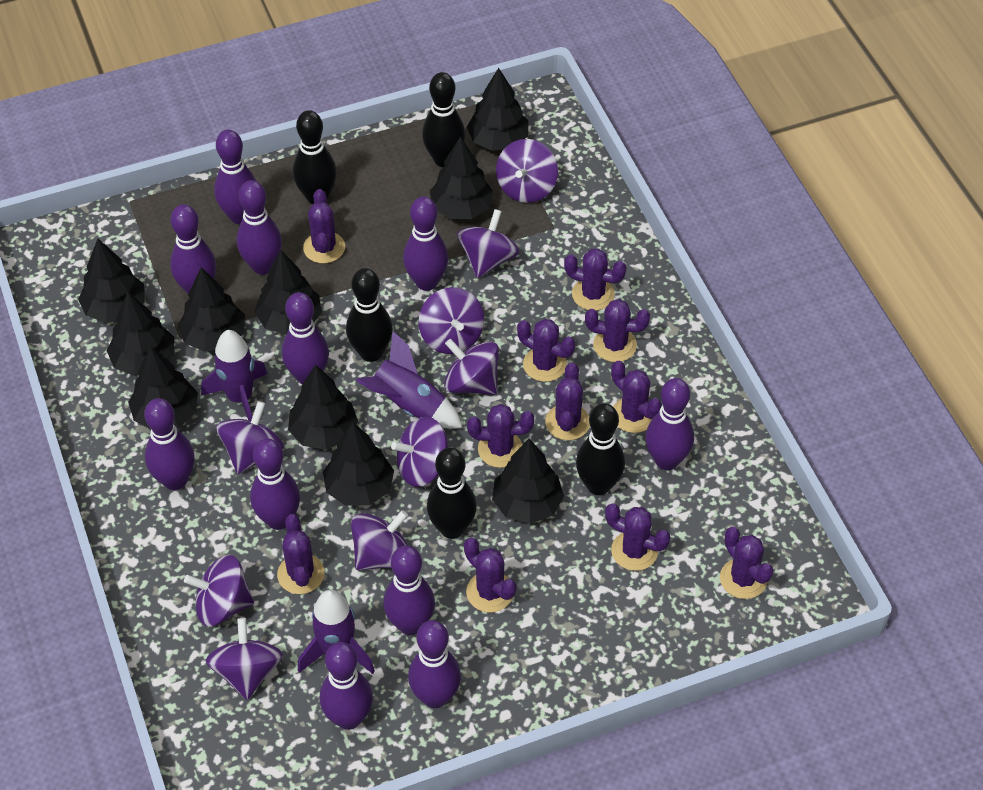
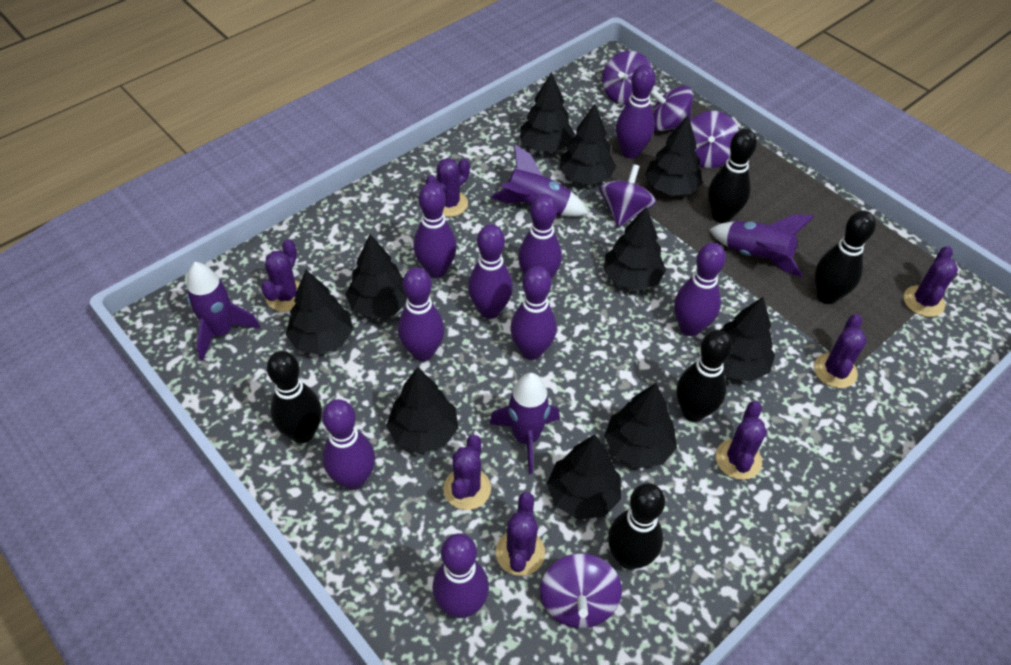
purple bowling pin: 11 -> 9
purple cactus: 11 -> 7
purple rocket: 3 -> 4
purple spinning top: 9 -> 5

